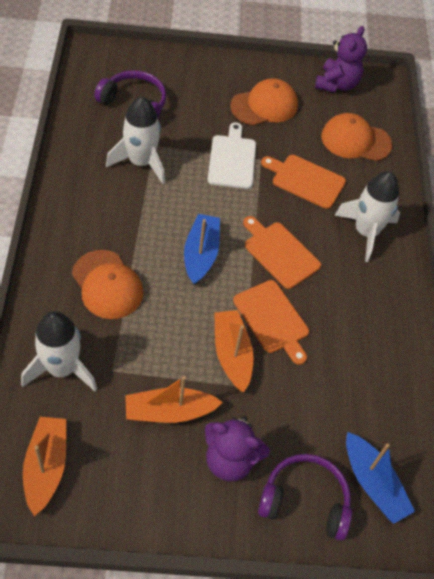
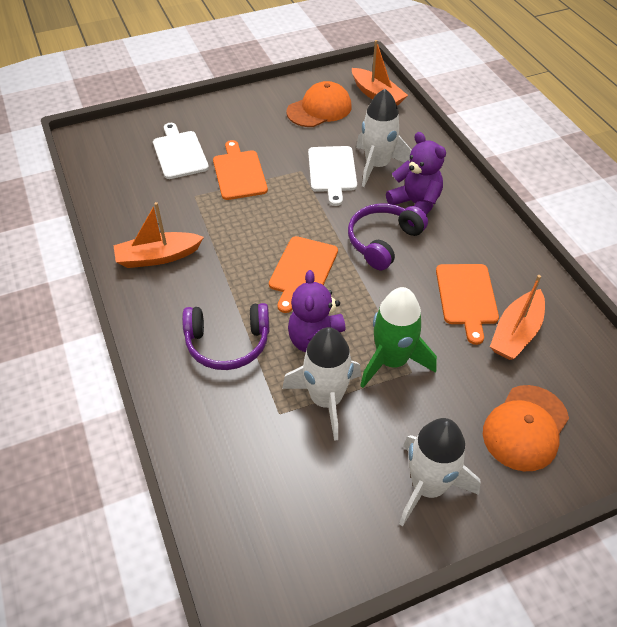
blue boat: 2 -> 0
green rocket: 0 -> 1
orange cap: 3 -> 2
white cutting board: 1 -> 2

